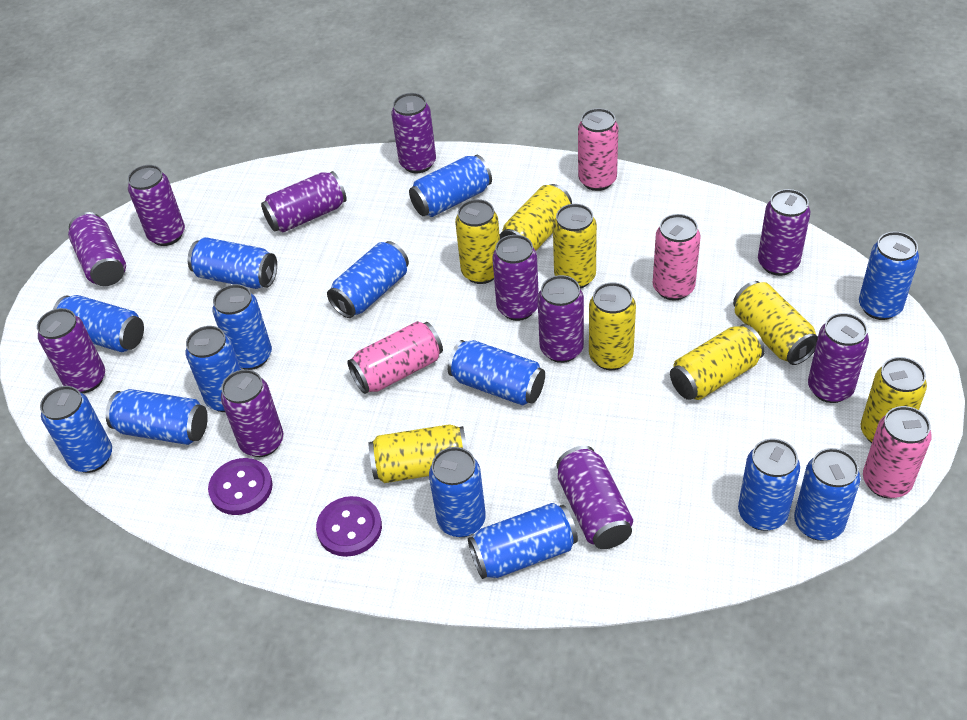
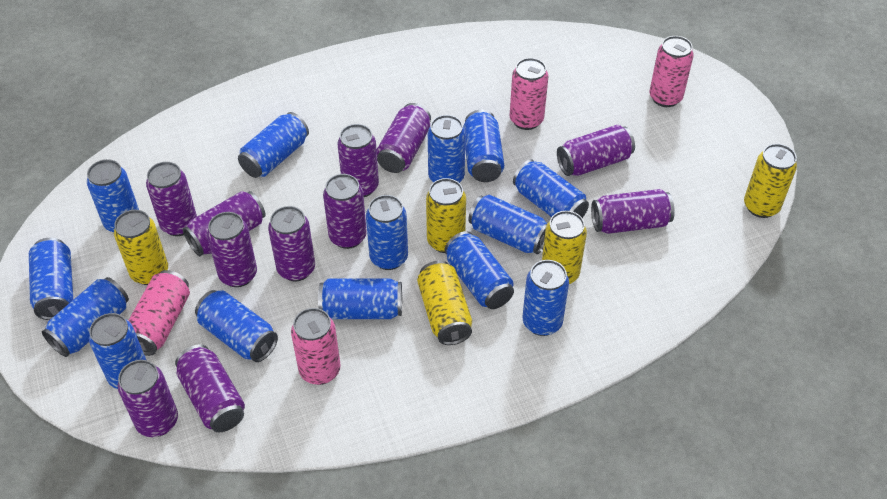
purple button: 2 -> 0
yellow can: 8 -> 5

